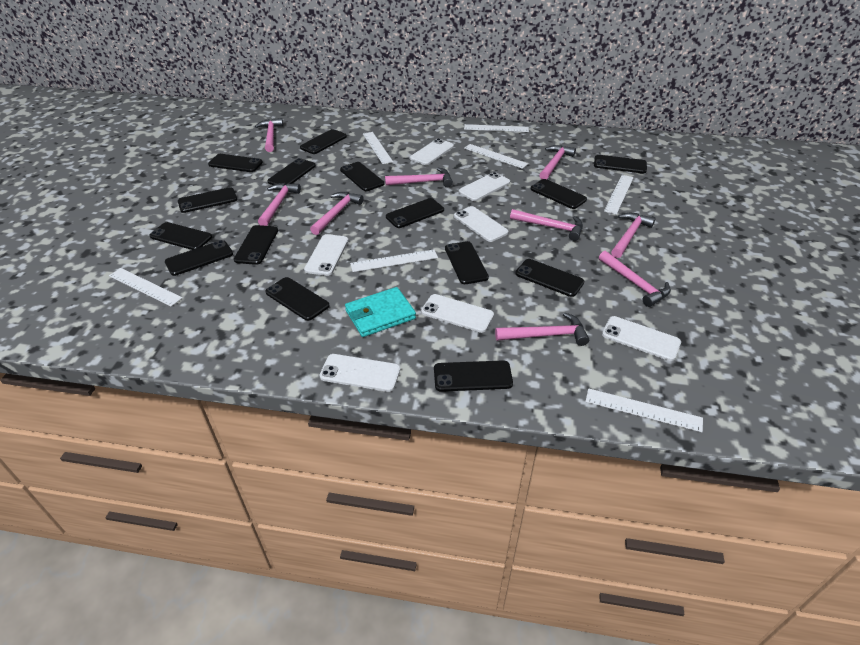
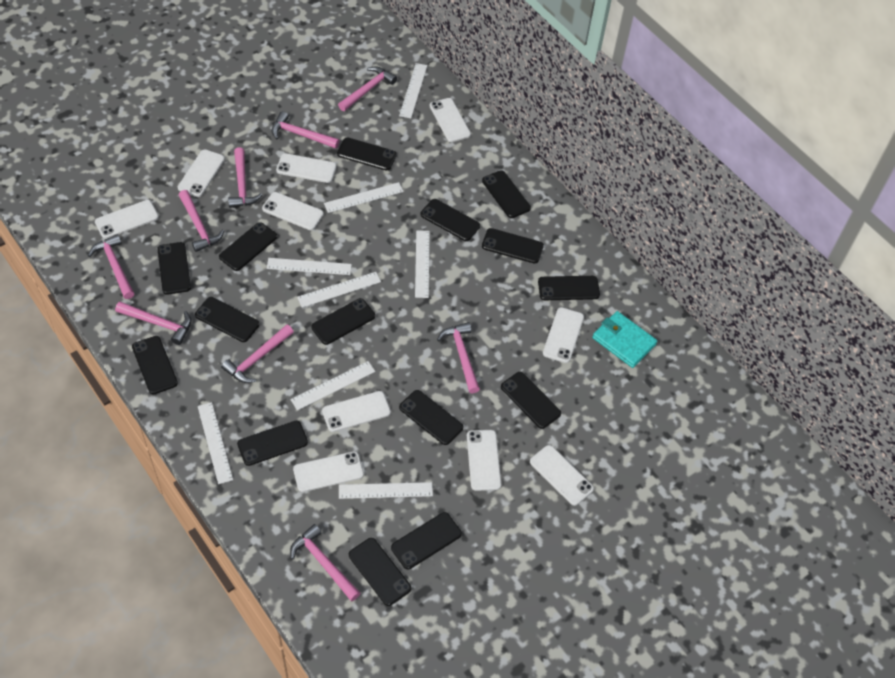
white phone: 7 -> 10
white ruler: 7 -> 8

